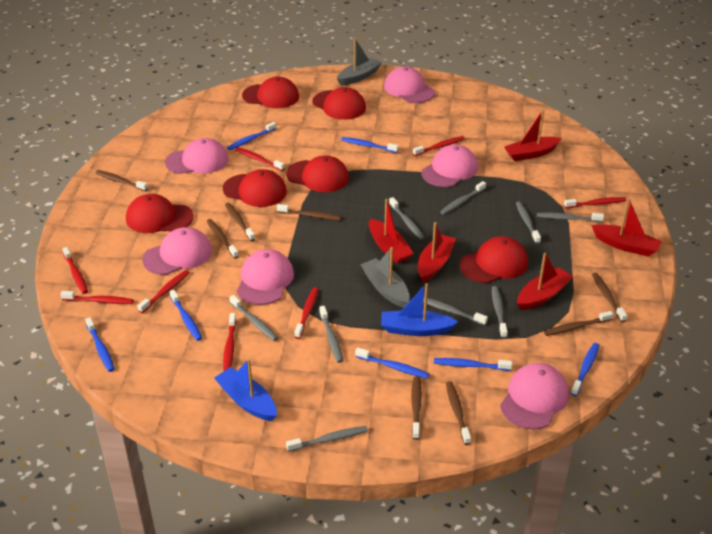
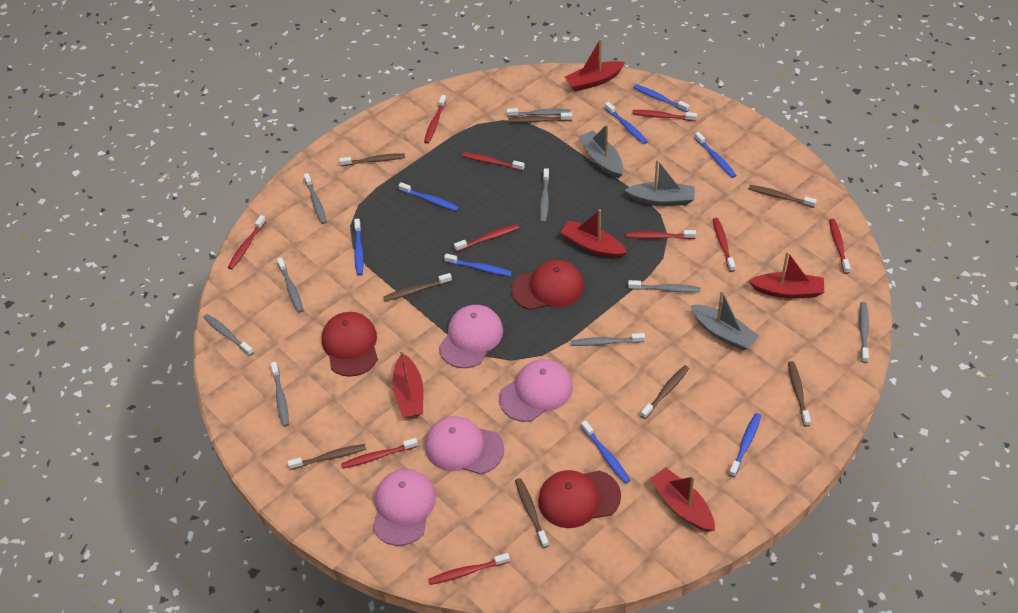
blue boat: 2 -> 0
blue toothbrush: 7 -> 8
grey boat: 2 -> 3
pink cap: 6 -> 4
red cap: 6 -> 3
red toothbrush: 8 -> 10

